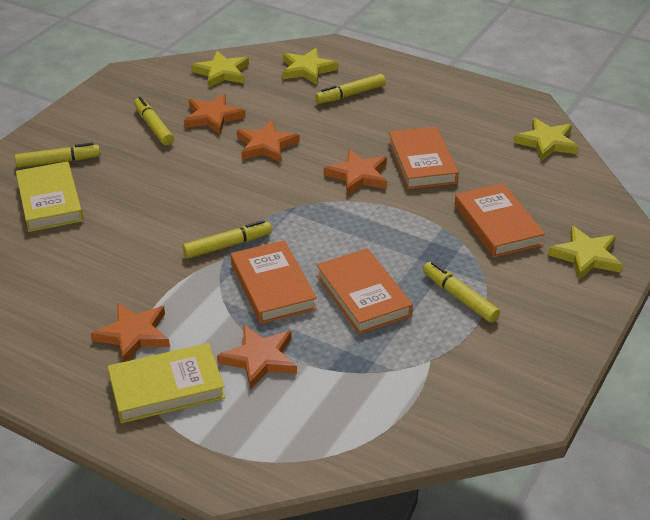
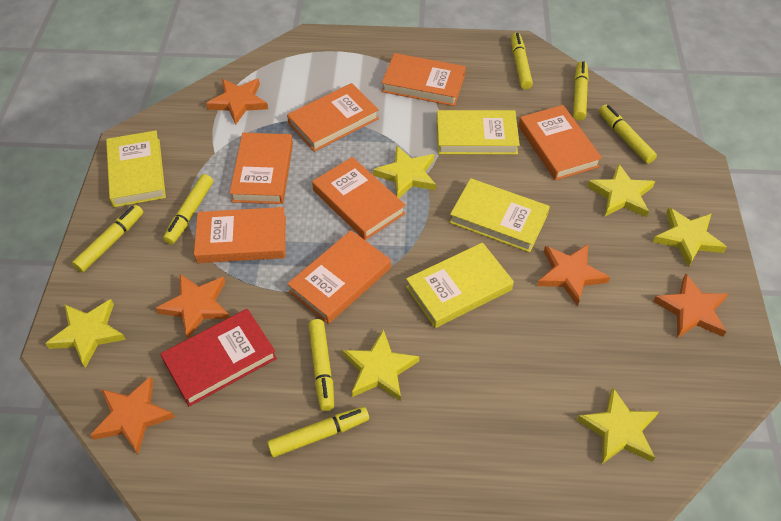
orange book: 4 -> 7
red book: 0 -> 1
yellow book: 2 -> 4
yellow marker: 5 -> 7
yellow star: 4 -> 6

